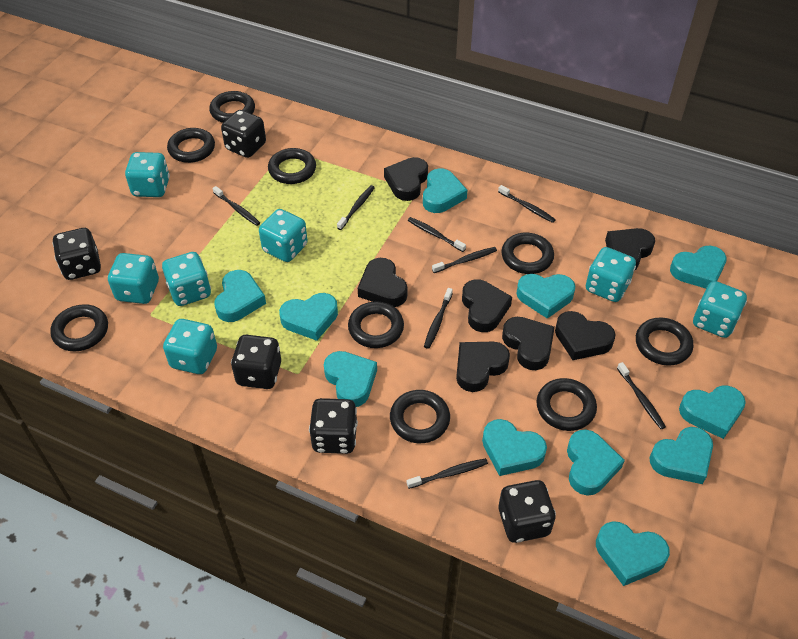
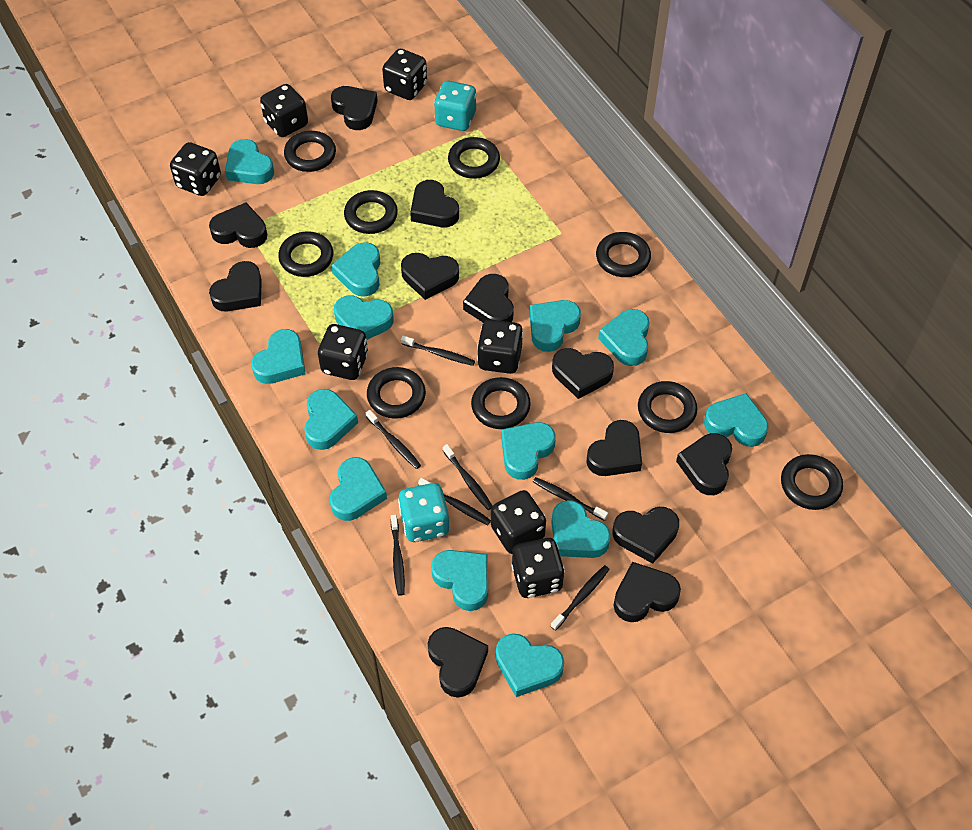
black dice: 5 -> 7
black heart: 7 -> 12
black toothbrush: 8 -> 7
turquoise dice: 7 -> 2
turquoise heart: 11 -> 13

